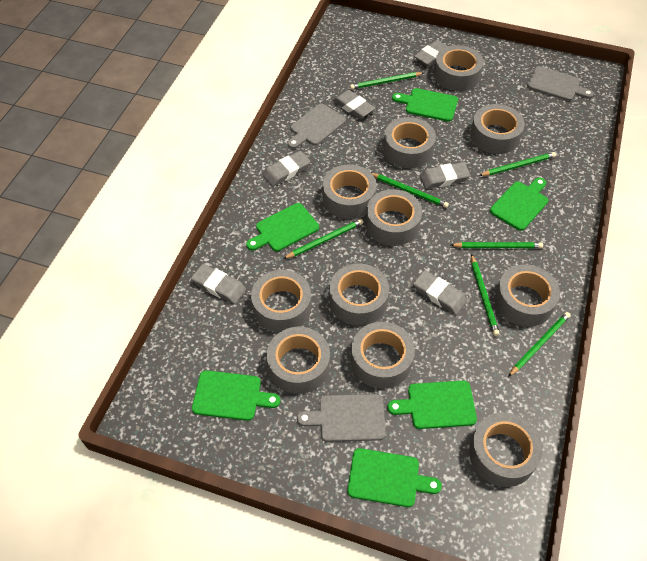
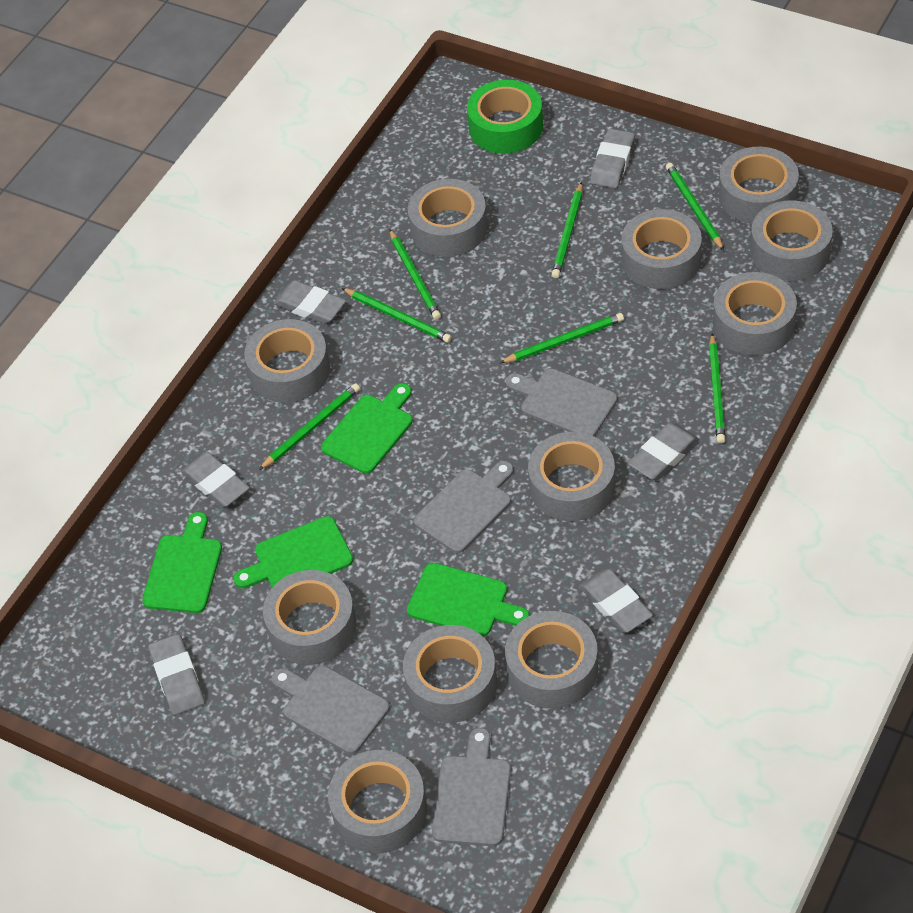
green cutting board: 6 -> 4
green tape: 0 -> 1
grey cutting board: 3 -> 4

